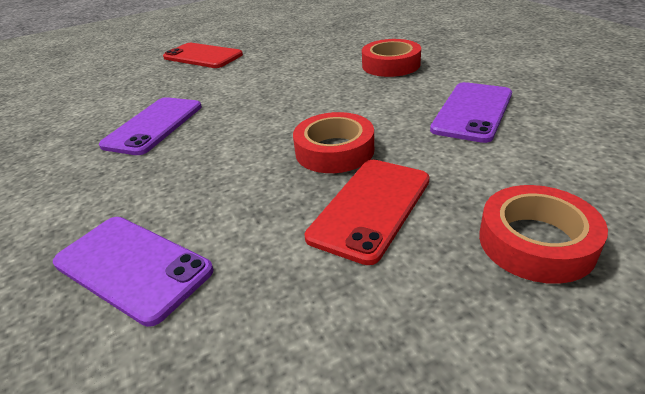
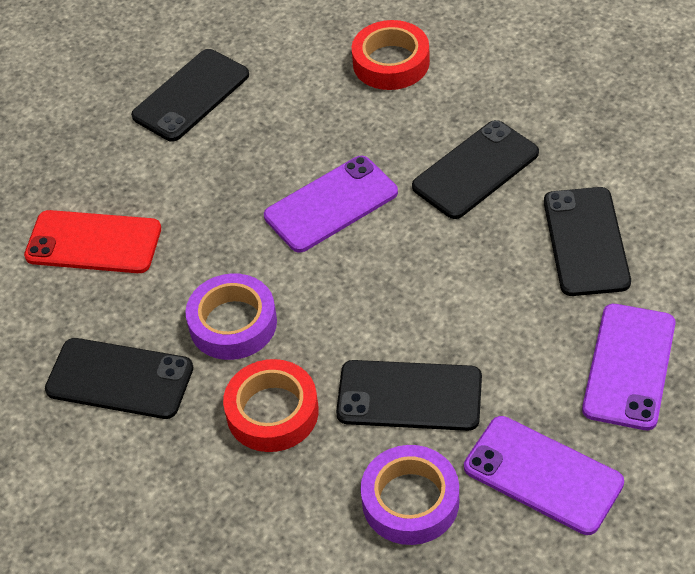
black phone: 0 -> 5
purple tape: 0 -> 2
red phone: 2 -> 1
red tape: 3 -> 2

